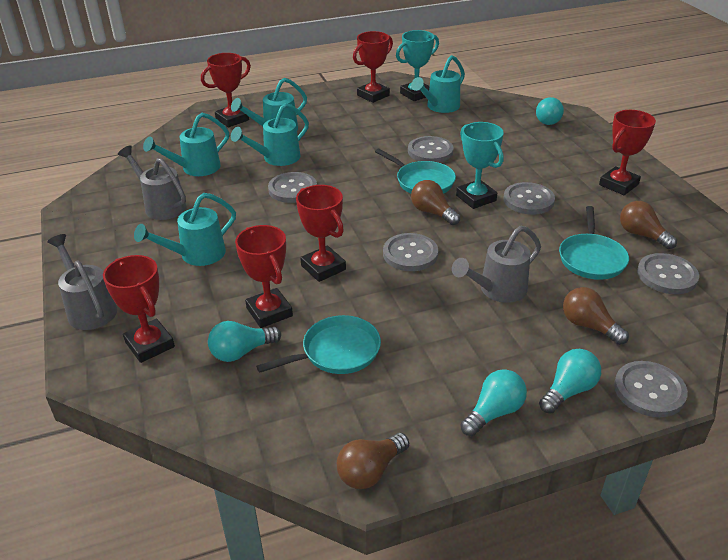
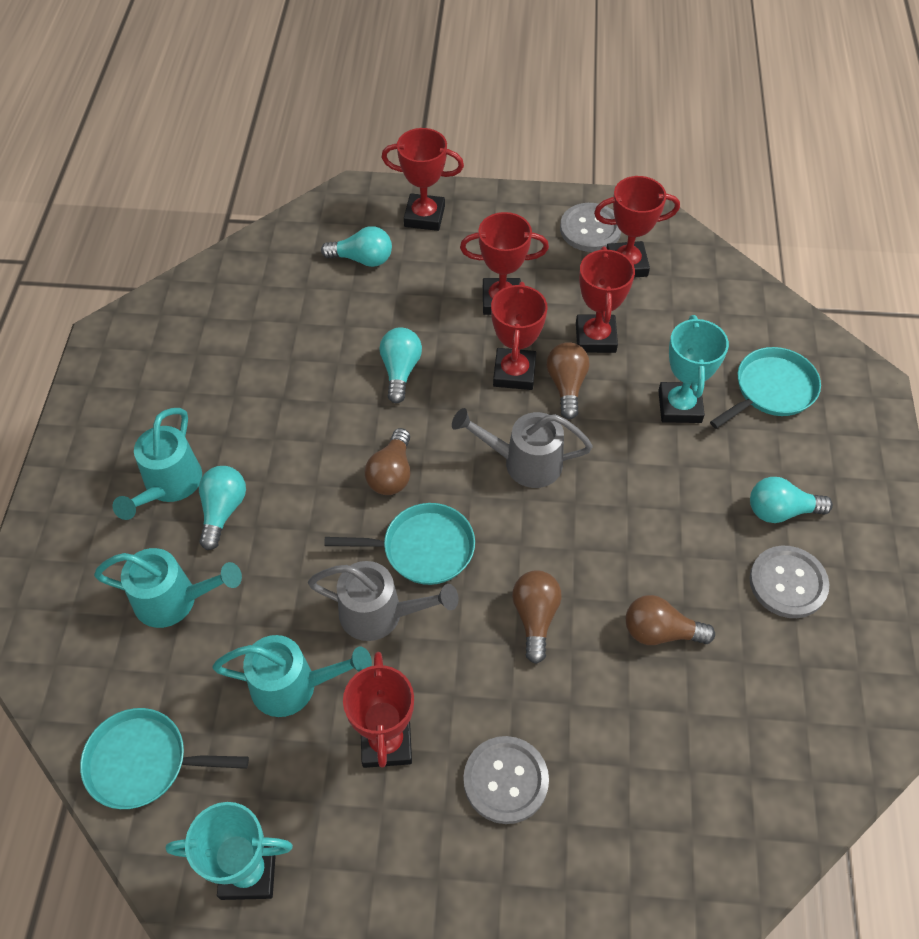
grey button: 6 -> 3
grey watering can: 3 -> 2
turquoise watering can: 5 -> 3

